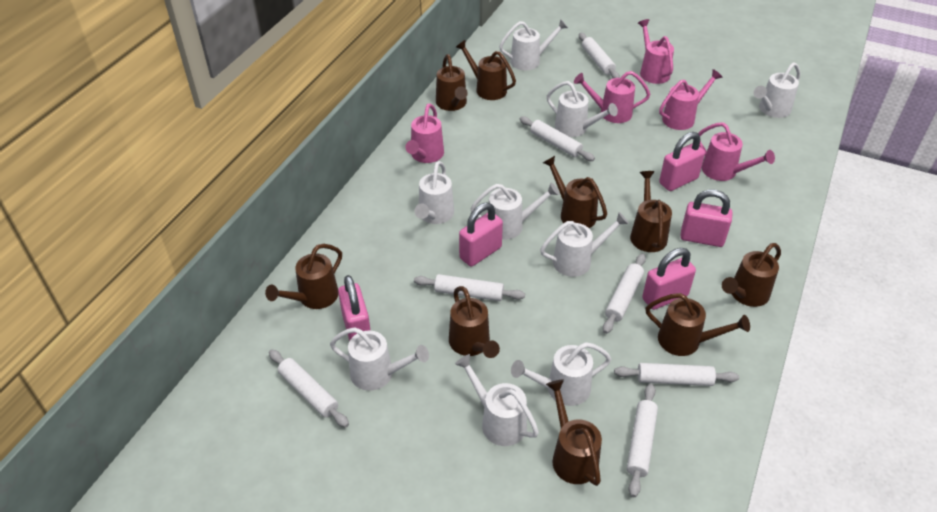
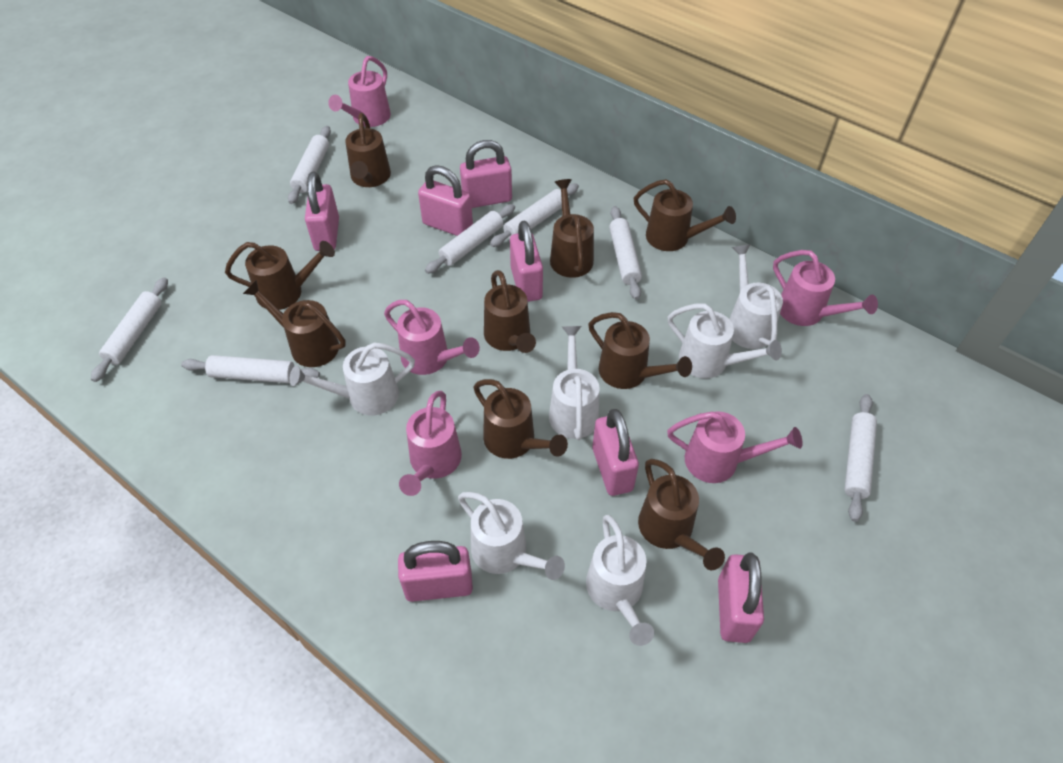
pink padlock: 5 -> 7
white watering can: 9 -> 6

